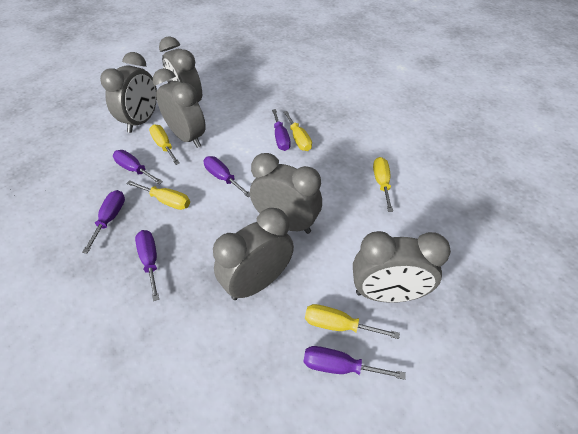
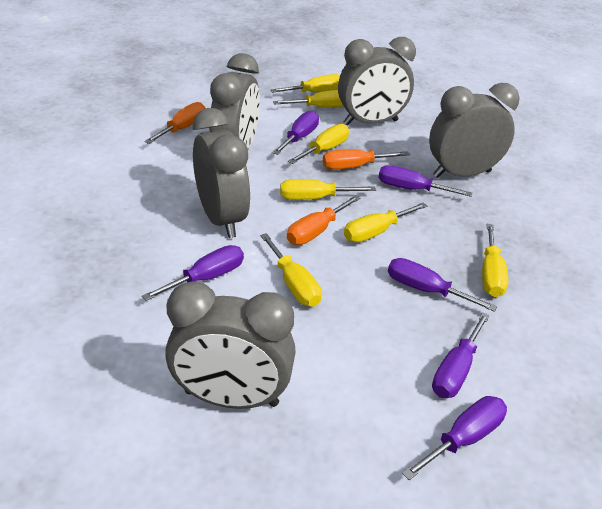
grey clock: 6 -> 5
orange screwdriver: 0 -> 3
yellow screwdriver: 5 -> 7

